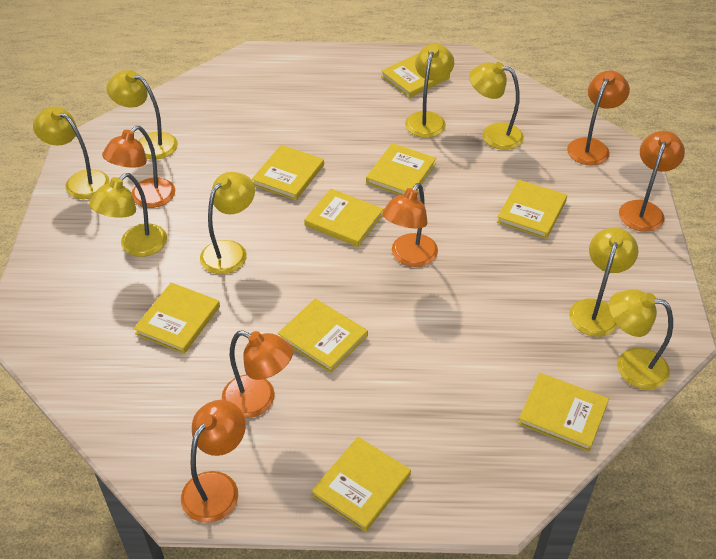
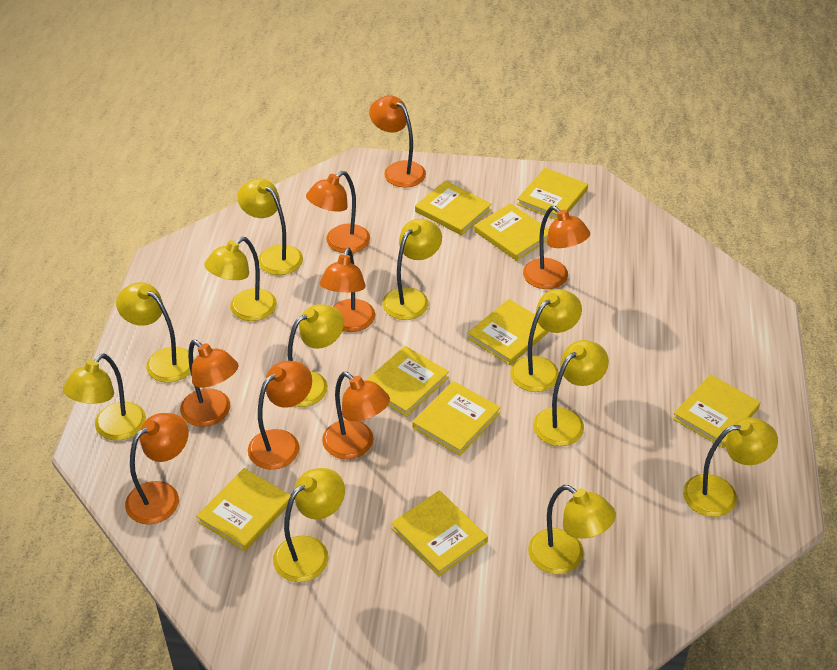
orange lamp: 6 -> 8
yellow lamp: 8 -> 11

